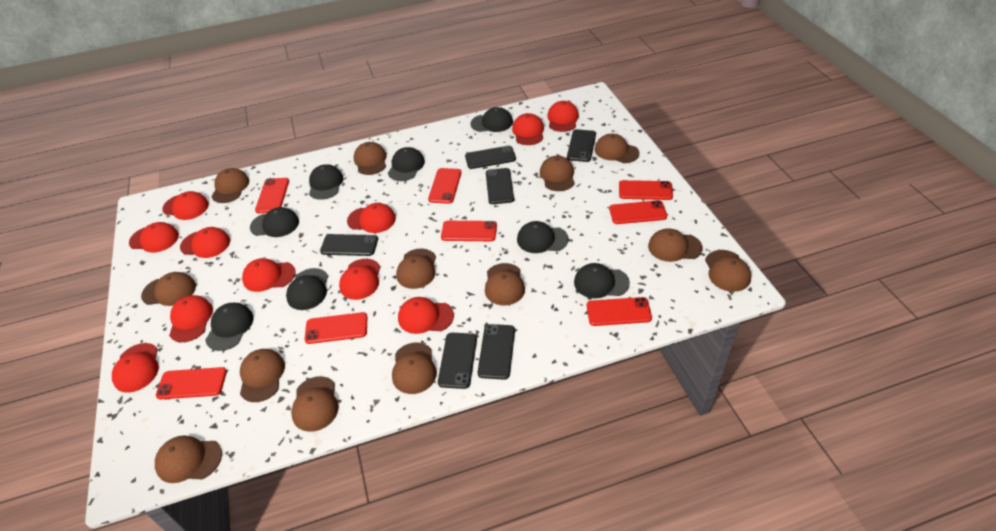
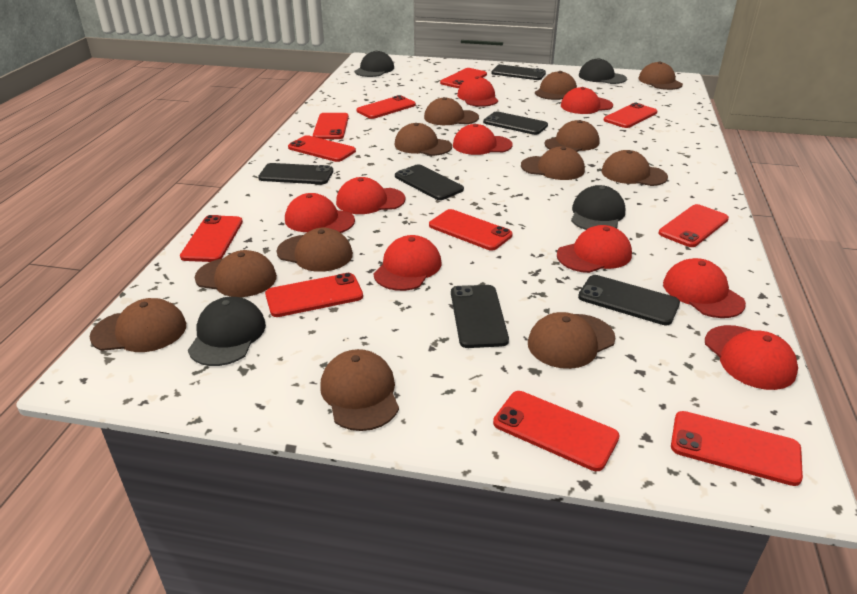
black cap: 8 -> 4
brown cap: 13 -> 12
red cap: 11 -> 9
red phone: 8 -> 11

